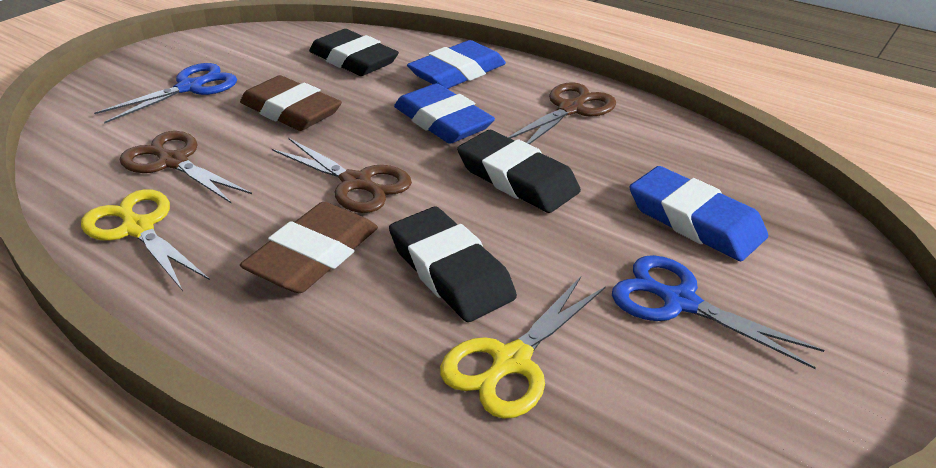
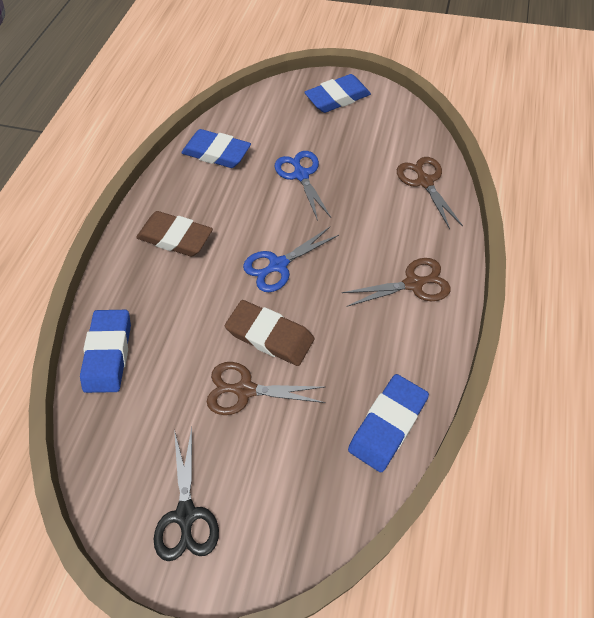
black eraser: 3 -> 0
black scissors: 0 -> 1
blue eraser: 3 -> 4
yellow scissors: 2 -> 0

